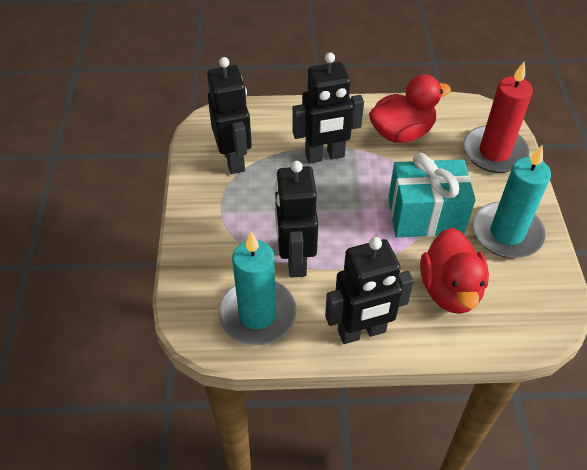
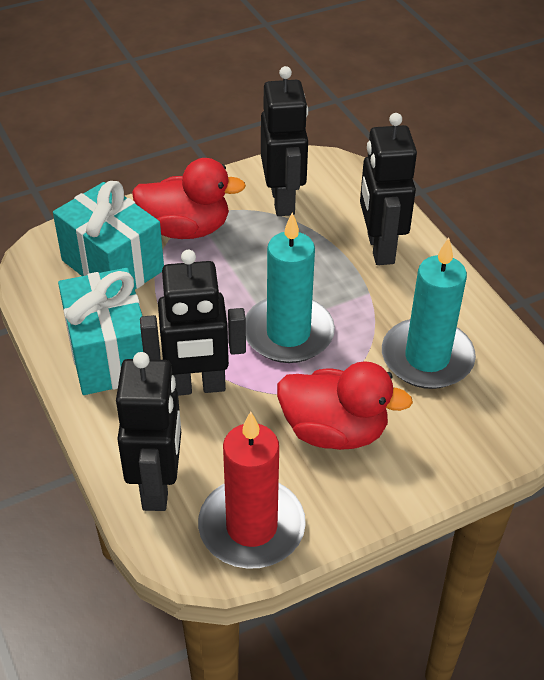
turquoise gift: 1 -> 2

